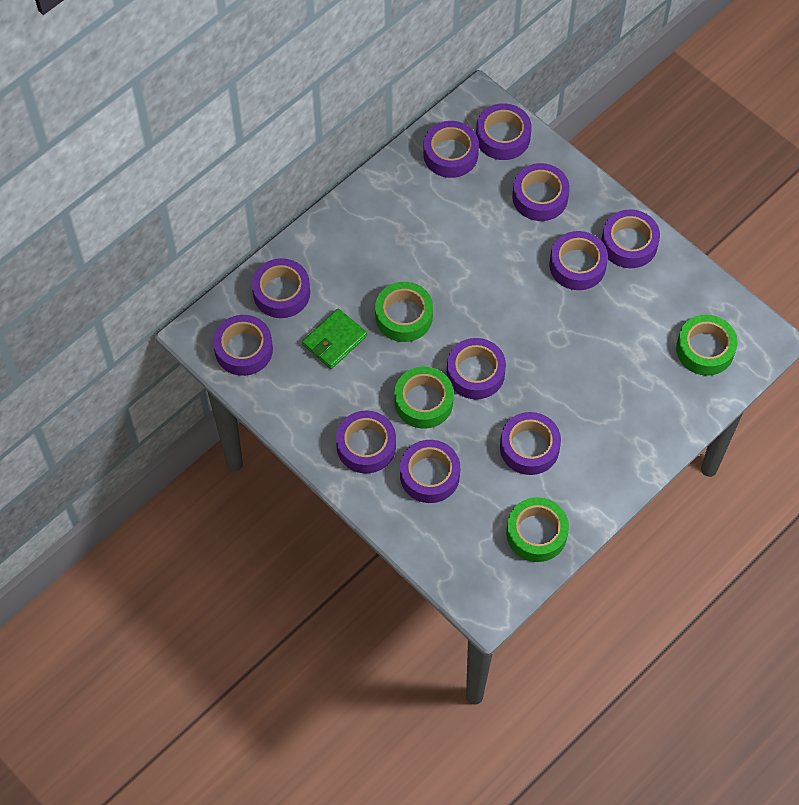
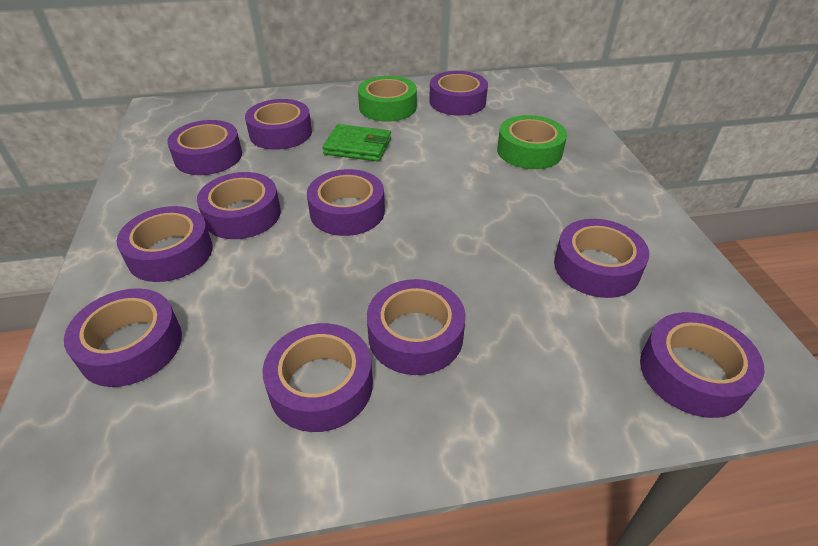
green tape: 4 -> 2

